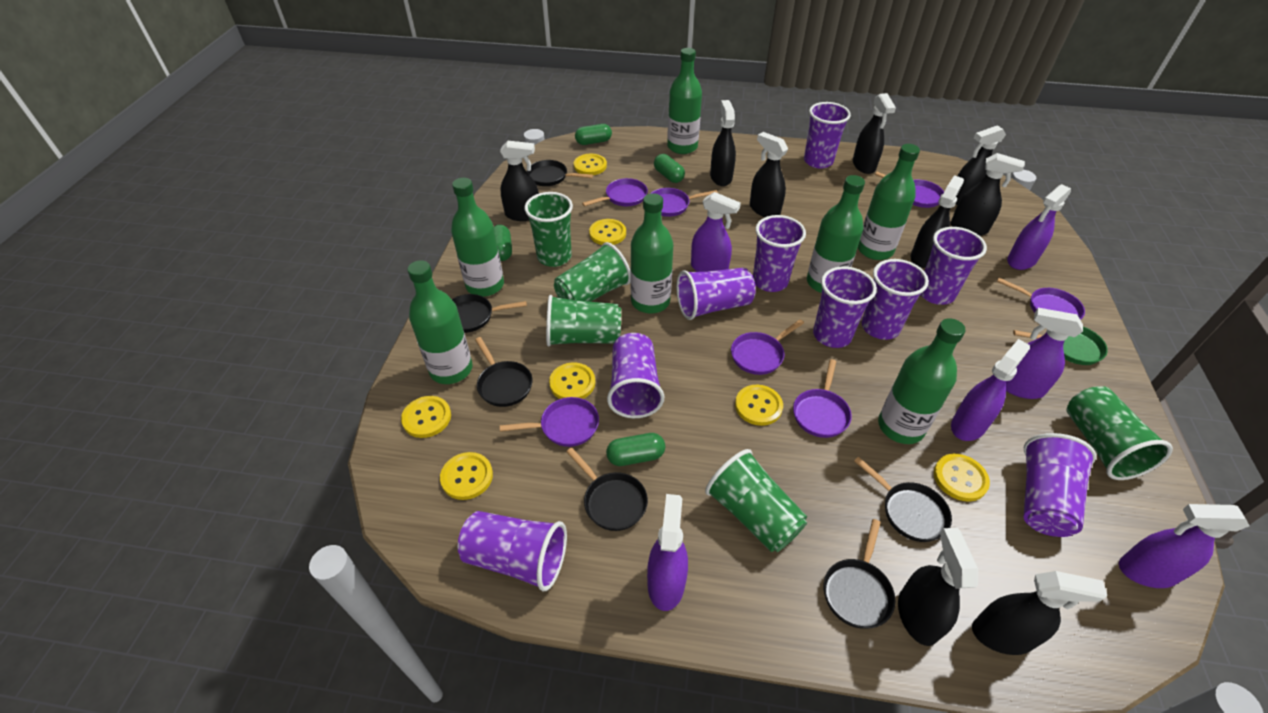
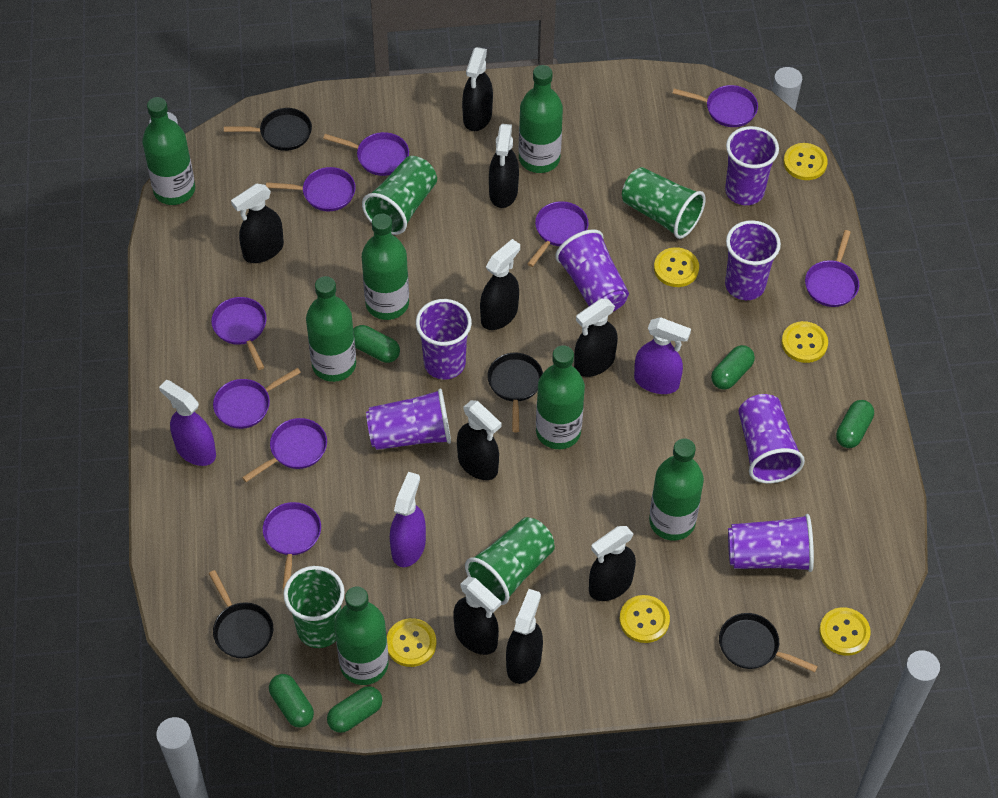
black pan: 6 -> 4
green capsule: 4 -> 5
green cup: 5 -> 4
green pan: 1 -> 0
purple cup: 9 -> 7
purple pan: 7 -> 9
purple spray bottle: 6 -> 3
yellow button: 7 -> 6

